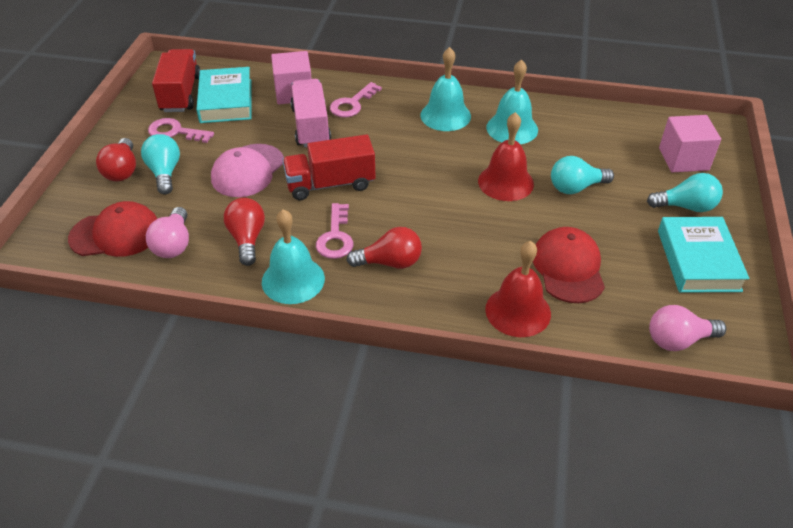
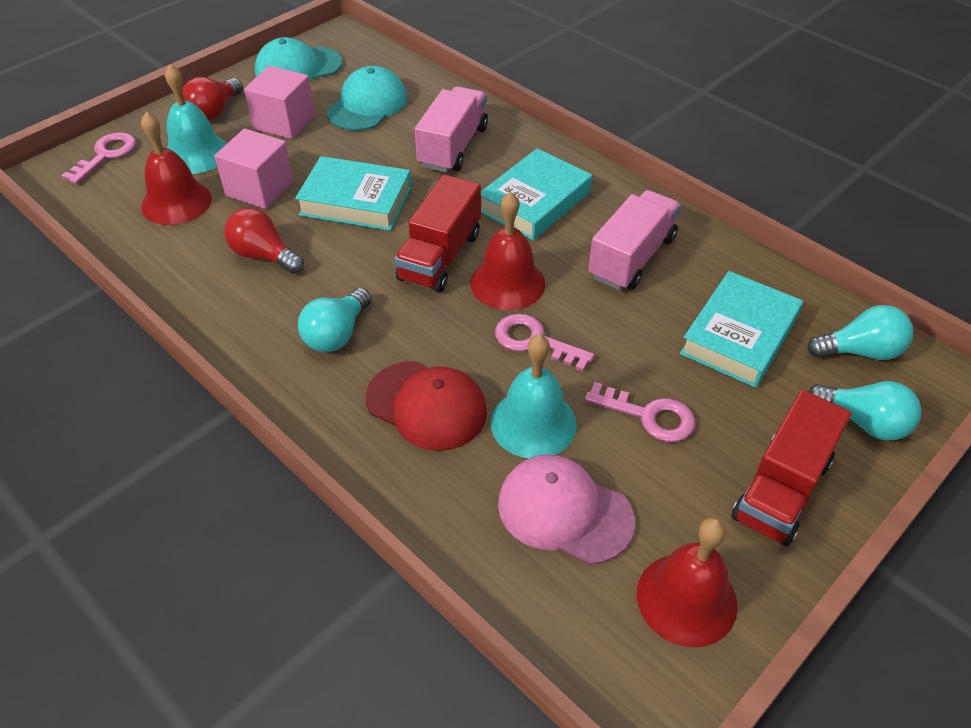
pink light bulb: 2 -> 0
pink truck: 1 -> 2
red bell: 2 -> 3
red cap: 2 -> 1
red light bulb: 3 -> 2
turquoise bell: 3 -> 2
turquoise book: 2 -> 3
turquoise cap: 0 -> 2

